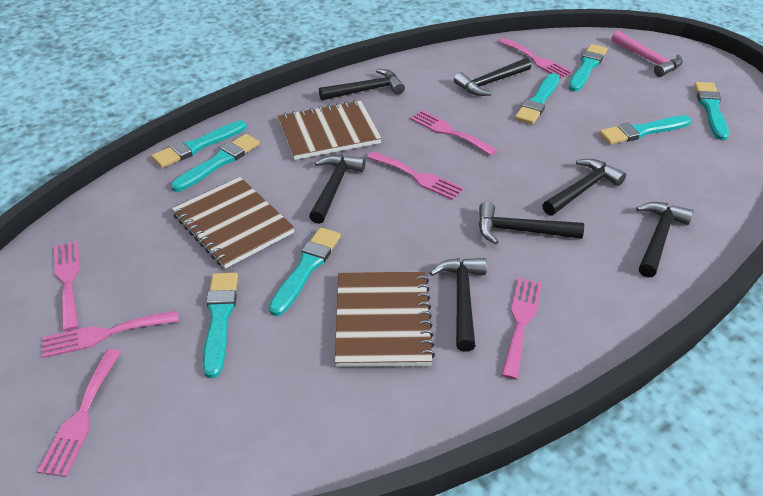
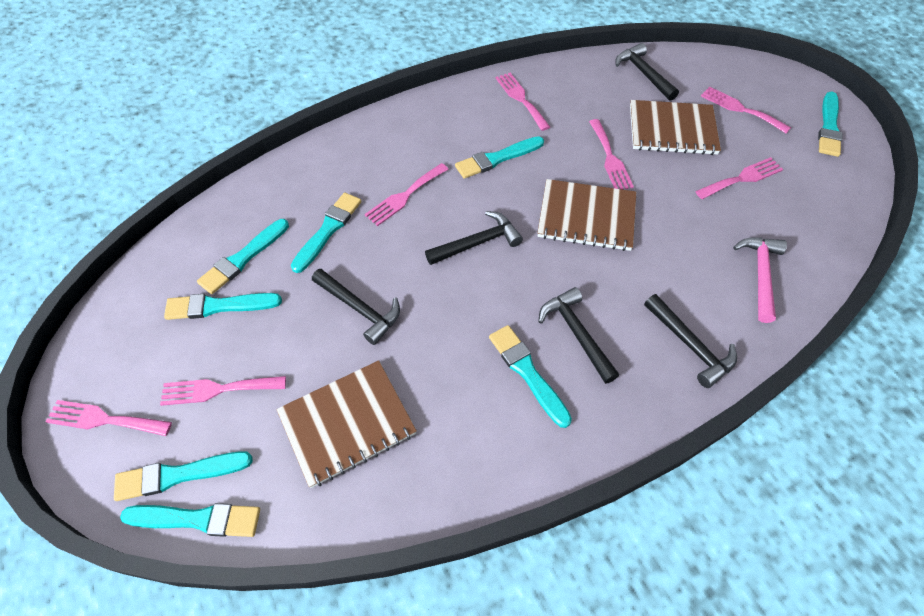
black hammer: 7 -> 5

